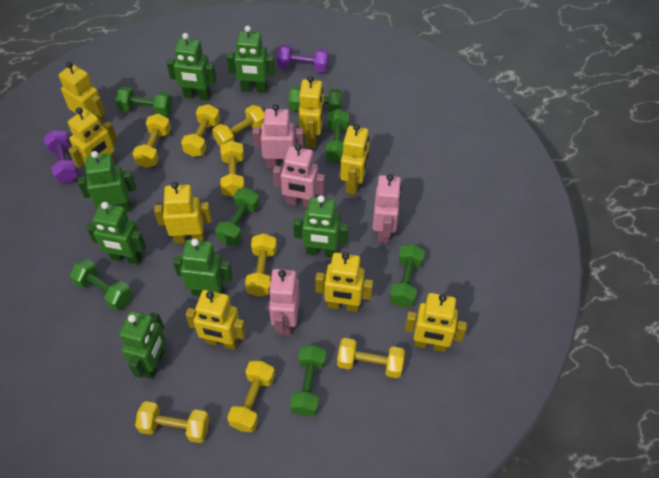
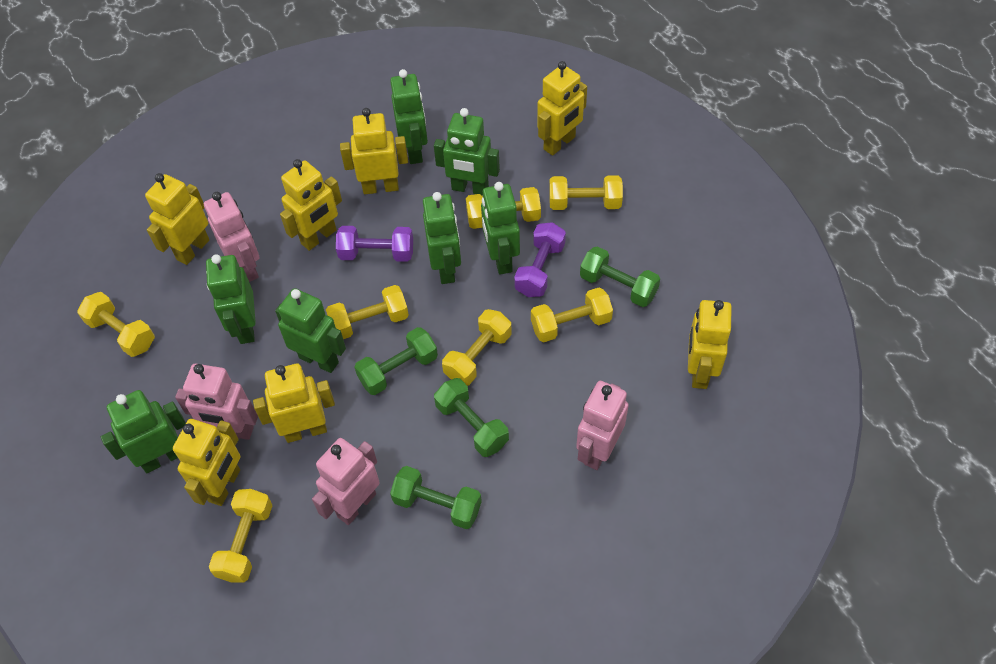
green dumbbell: 7 -> 4
yellow dumbbell: 8 -> 7
yellow robot: 8 -> 7

